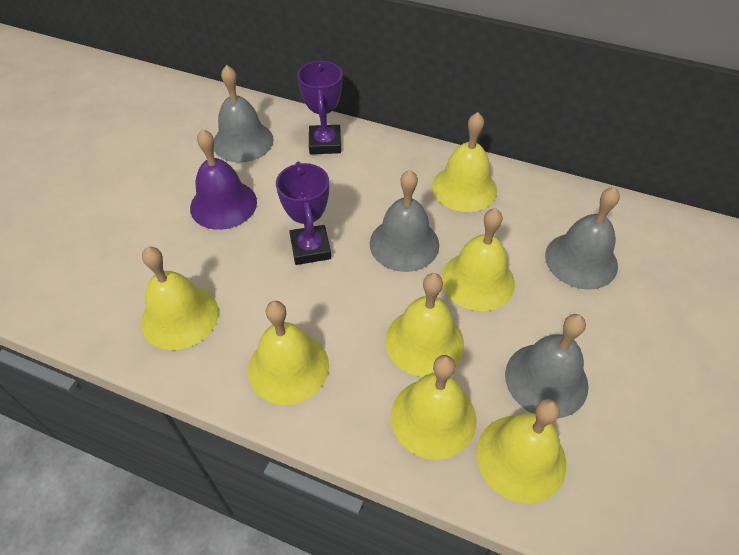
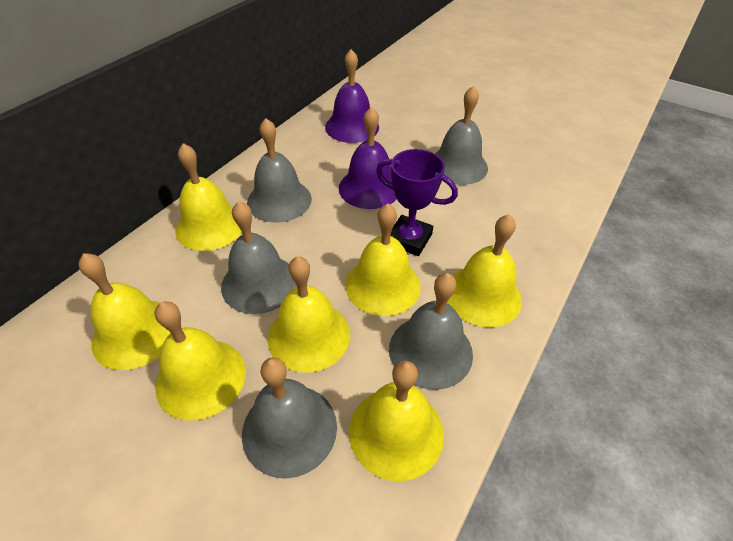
grey bell: 4 -> 5
purple bell: 1 -> 2
purple trophy: 2 -> 1

